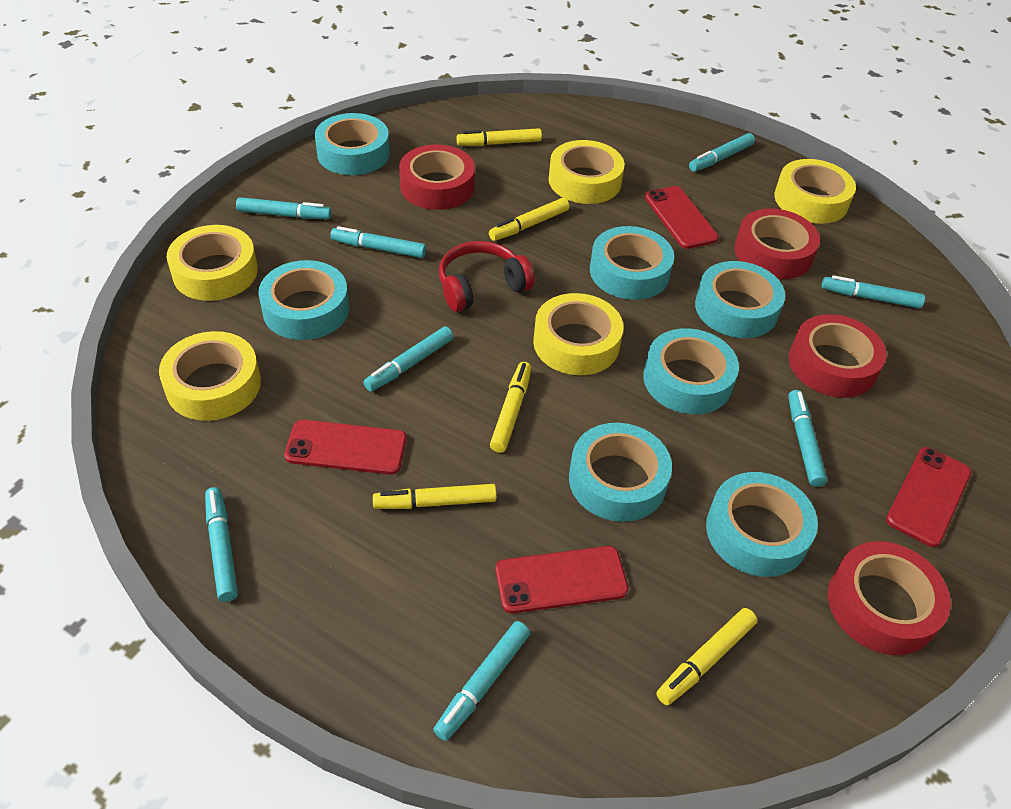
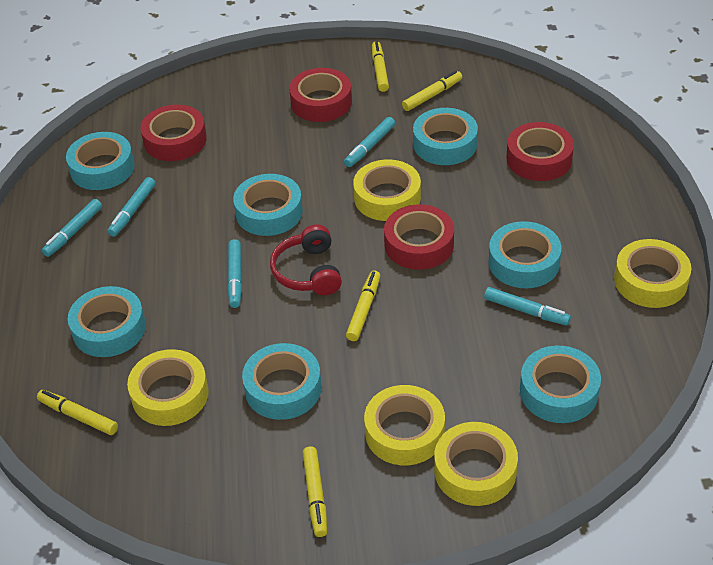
red phone: 4 -> 0
turquoise marker: 8 -> 5

